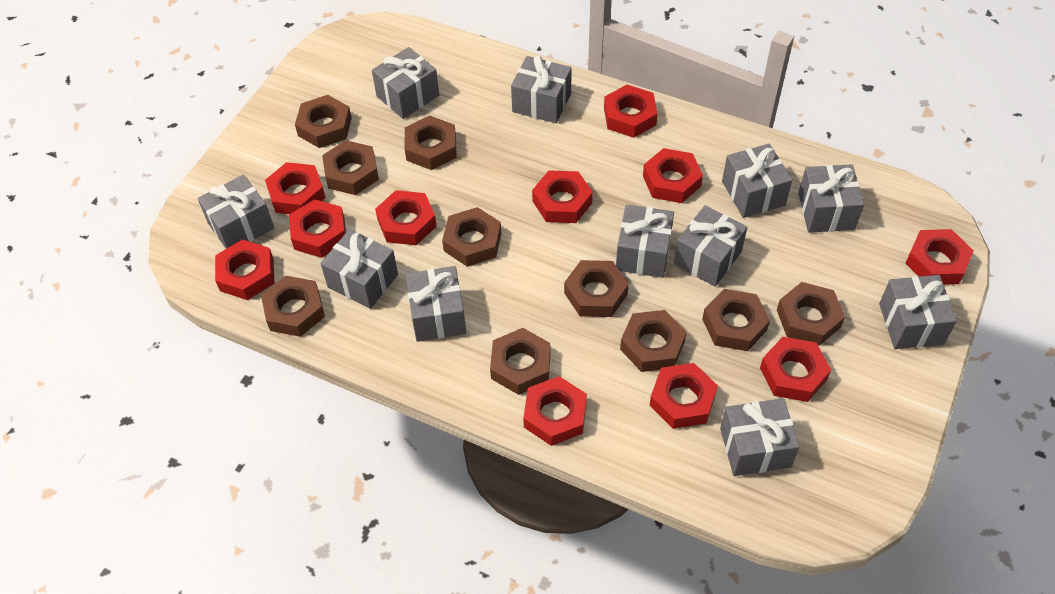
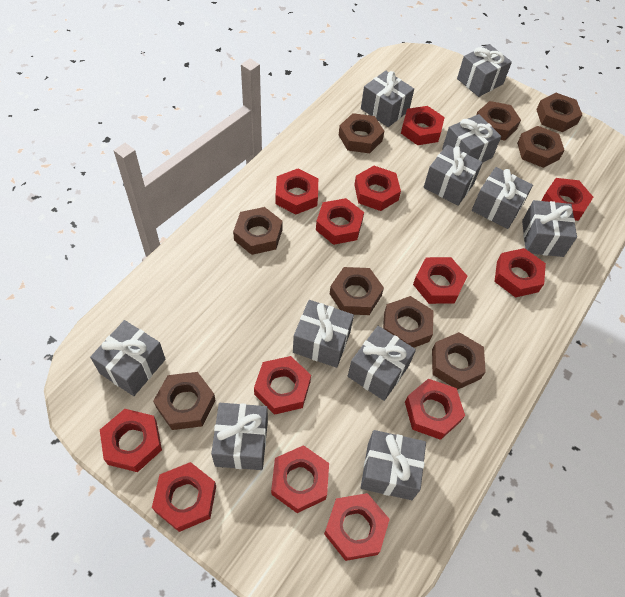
brown nut: 10 -> 9
red nut: 11 -> 13

